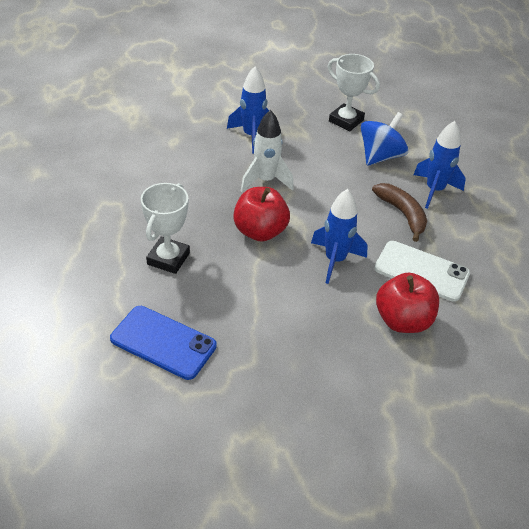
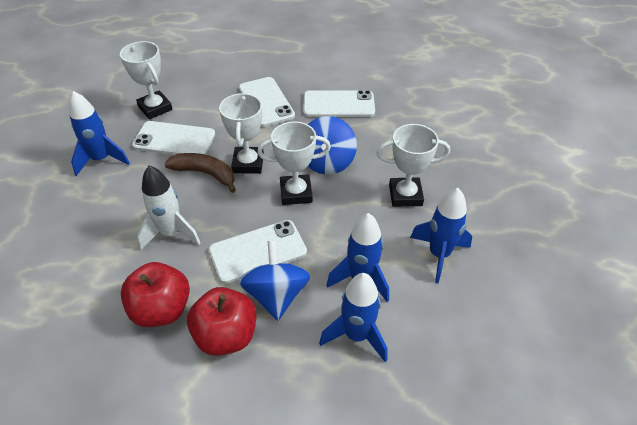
blue phone: 1 -> 0
blue rocket: 3 -> 4
blue spinning top: 1 -> 2
white phone: 1 -> 4
white trophy: 2 -> 4

